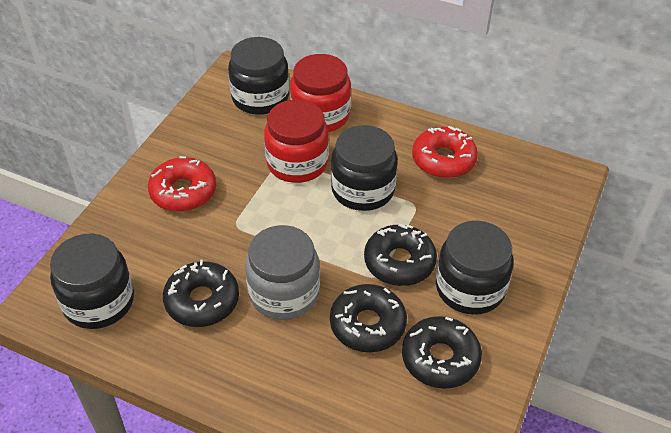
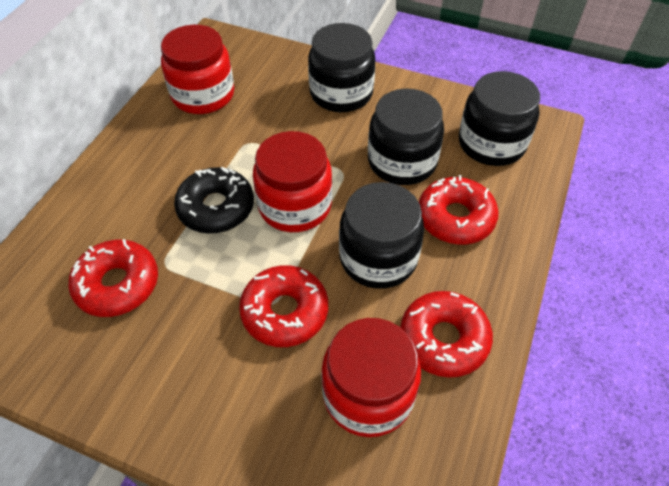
black donut: 4 -> 1
grey jar: 1 -> 0
red donut: 2 -> 4
red jar: 2 -> 3

